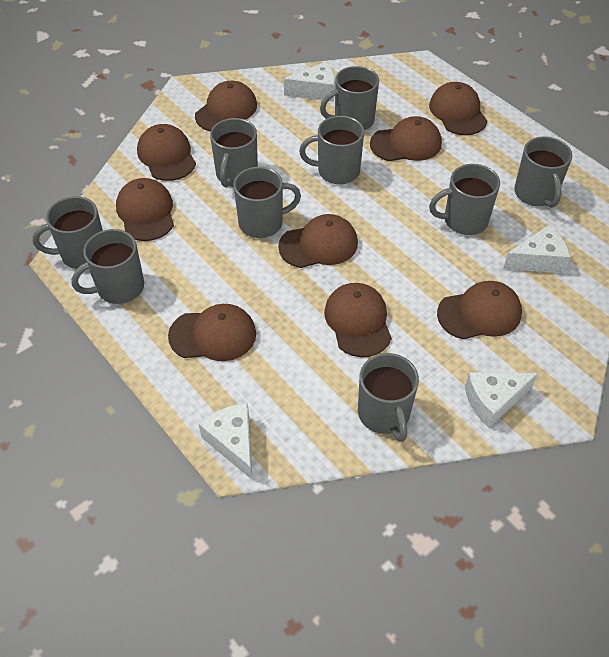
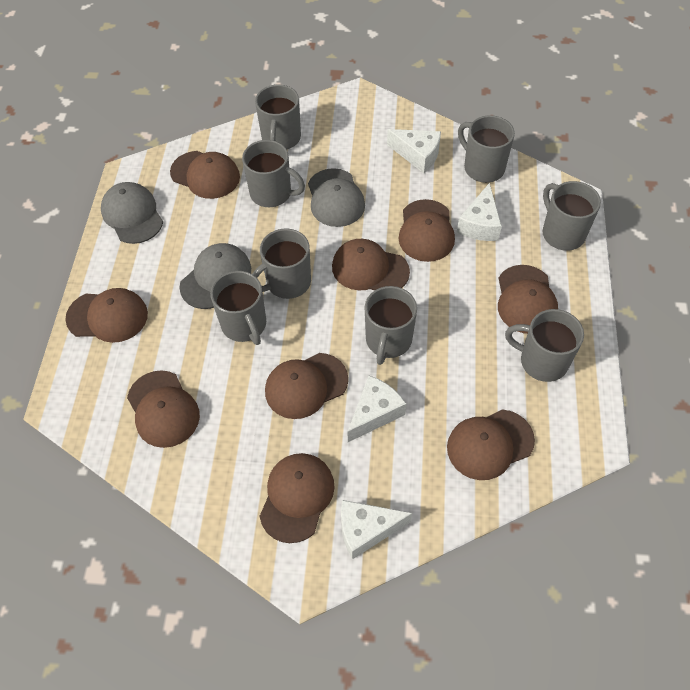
grey cap: 0 -> 3
grey mug: 9 -> 8

